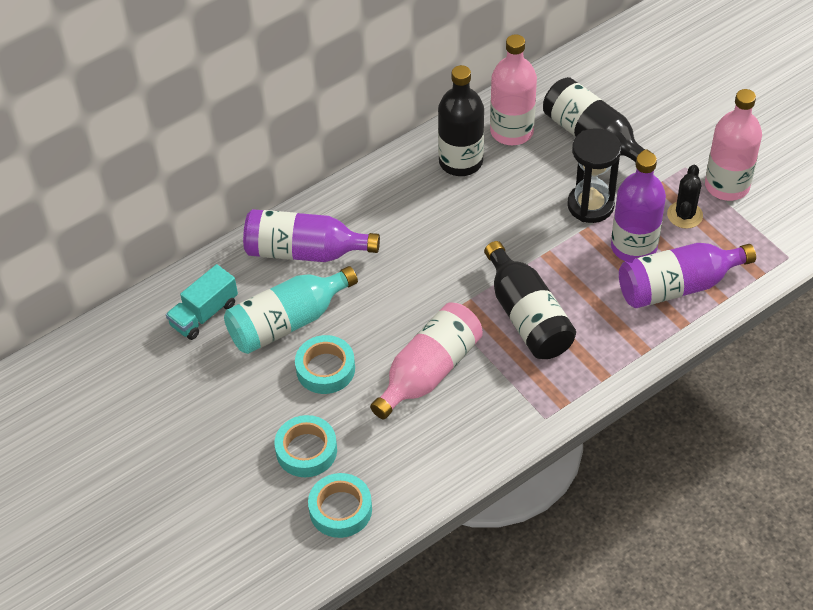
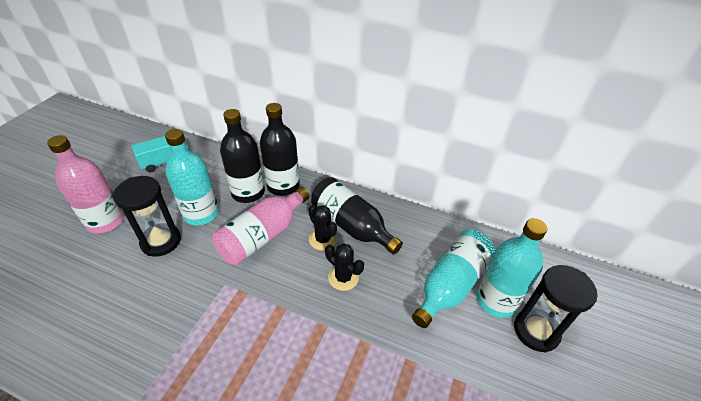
black cactus: 1 -> 2
black hourglass: 1 -> 2
pink bottle: 3 -> 2
purple bottle: 3 -> 0
turquoise bottle: 1 -> 3
turquoise tape: 3 -> 0

